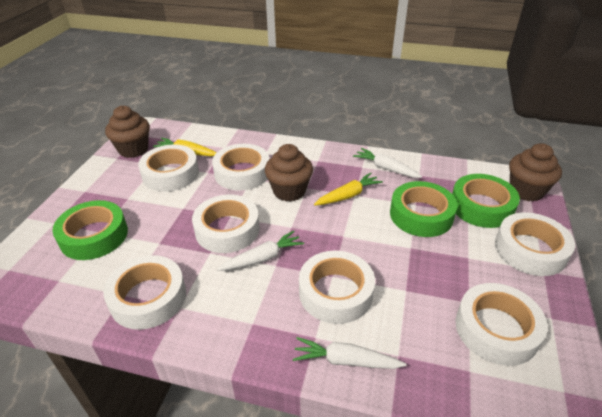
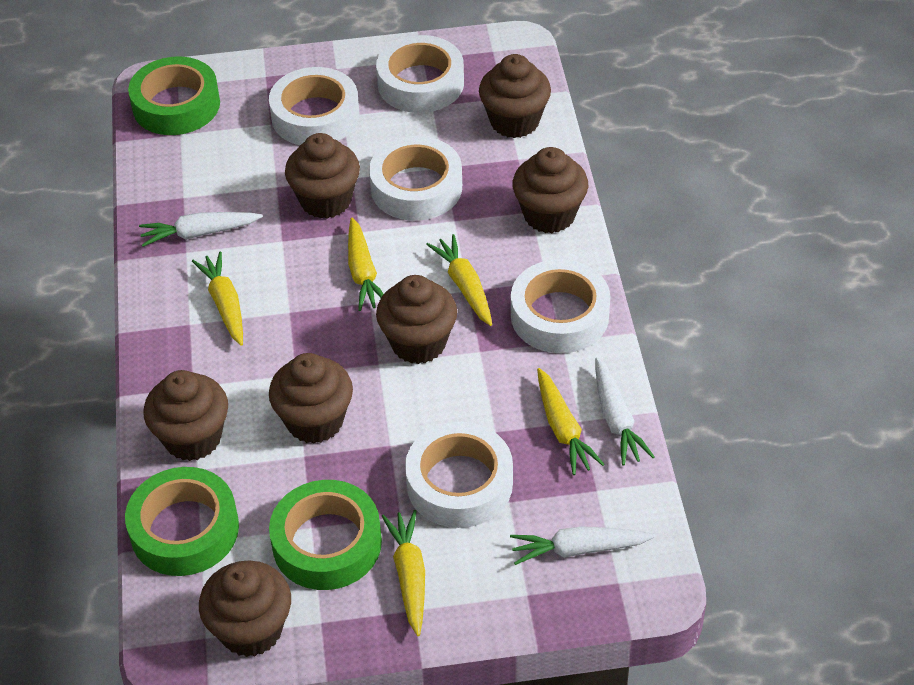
brown cupcake: 3 -> 7
white tape: 7 -> 5
yellow carrot: 2 -> 5

